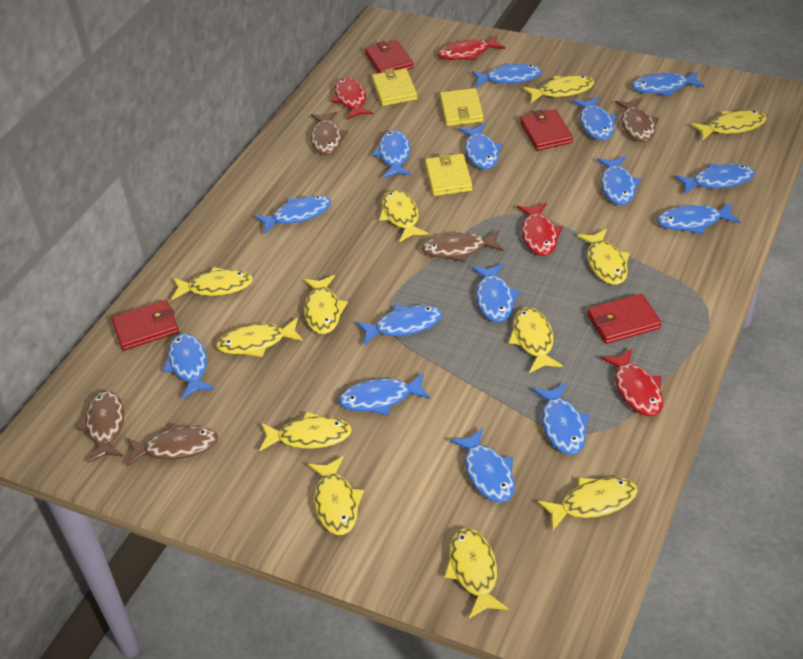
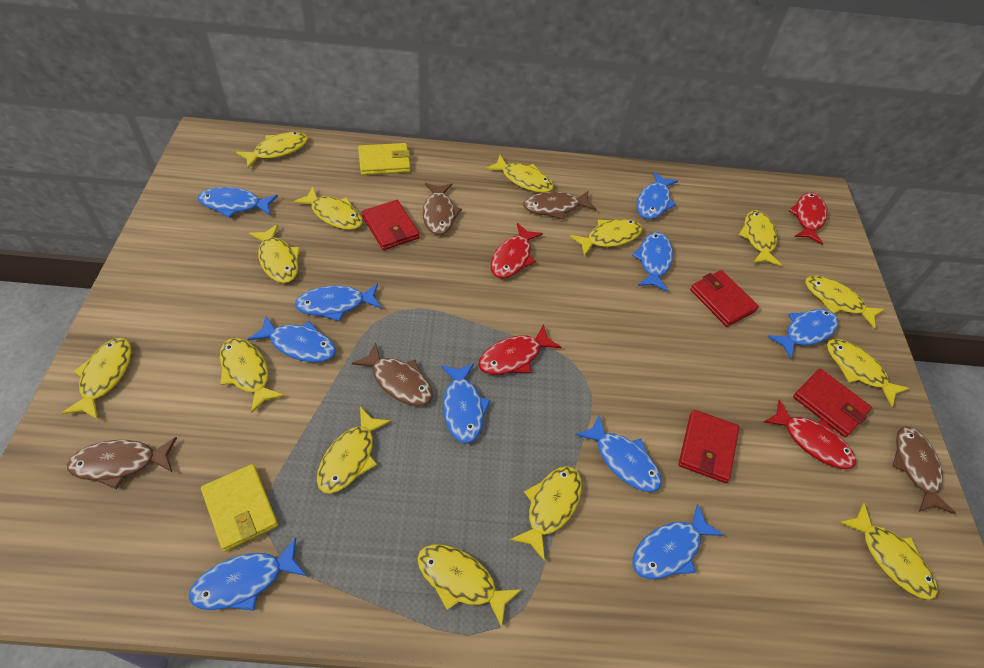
blue fish: 15 -> 10
yellow fish: 12 -> 14
yellow wallet: 3 -> 2

